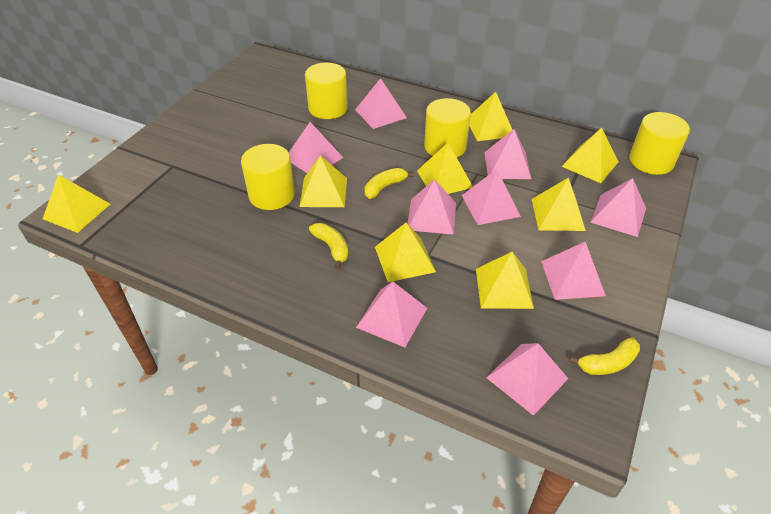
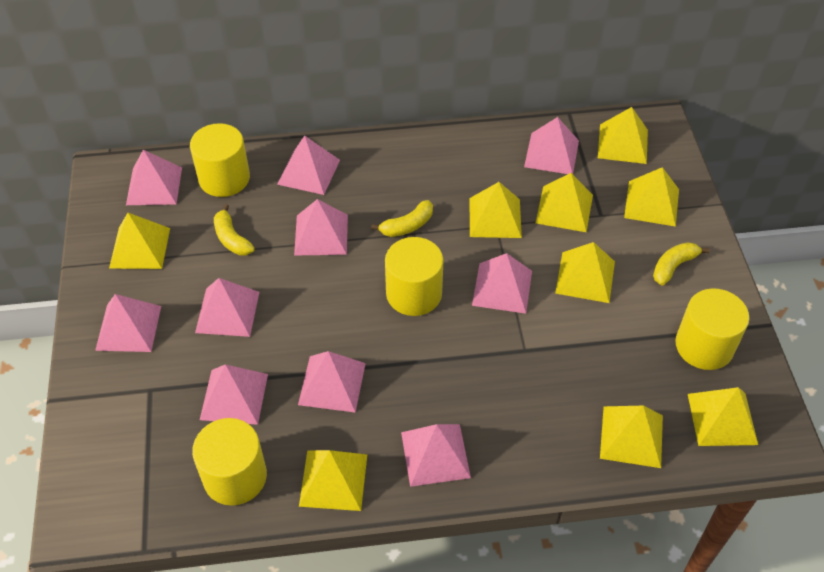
pink pyramid: 9 -> 10
yellow pyramid: 8 -> 9

